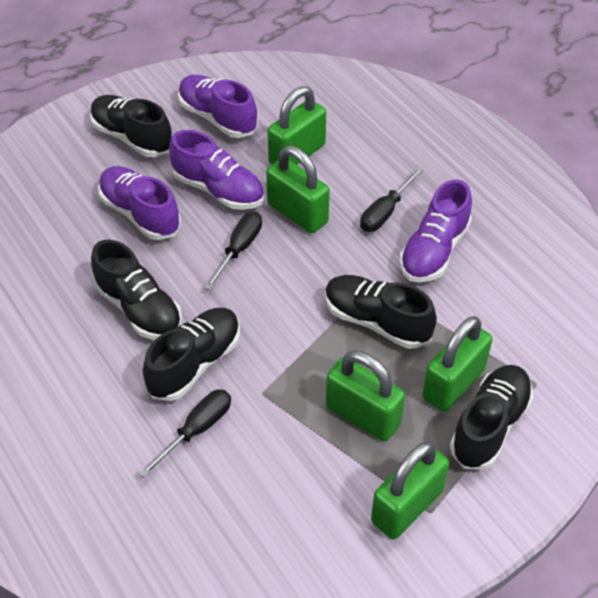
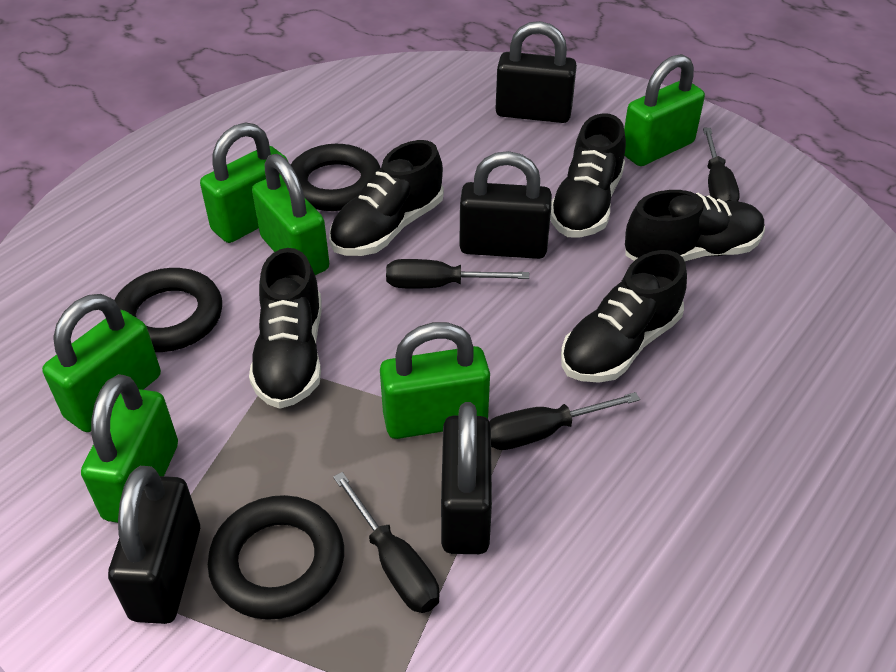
black padlock: 0 -> 4
black ring: 0 -> 3
black screwdriver: 3 -> 4
green padlock: 5 -> 6
purple shoe: 4 -> 0

